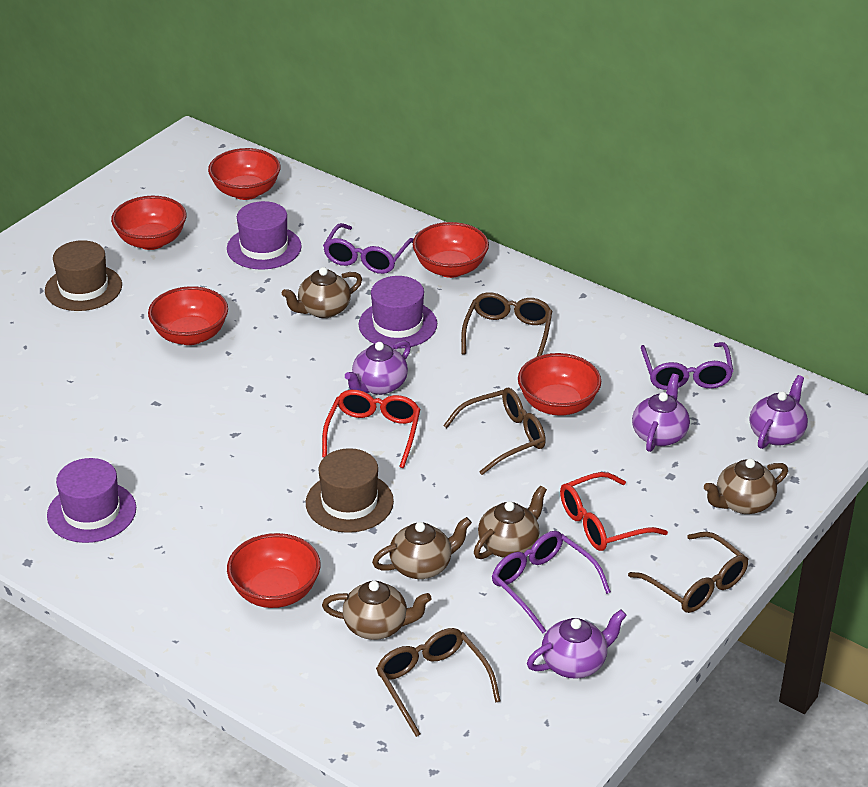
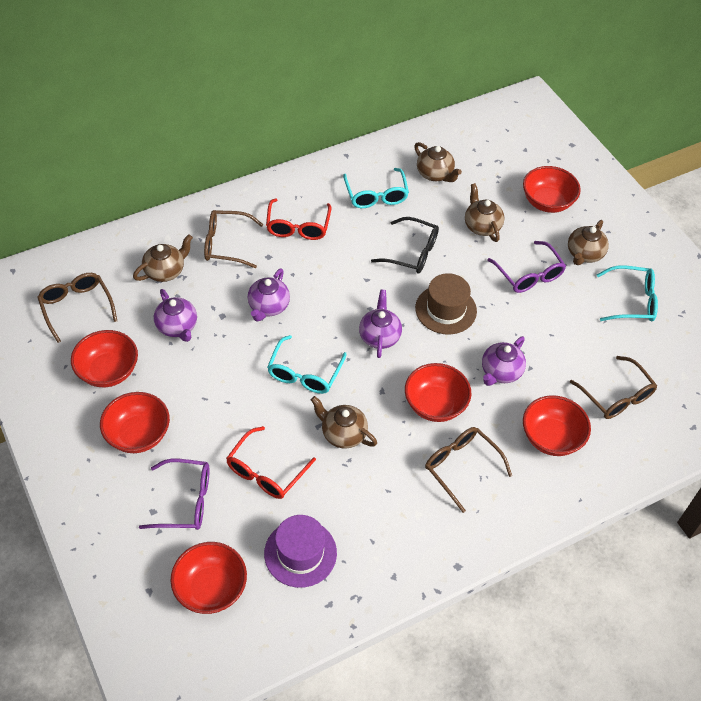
black glasses: 0 -> 1
brown hat: 2 -> 1
purple glasses: 3 -> 2
purple hat: 3 -> 1
turquoise glasses: 0 -> 3

